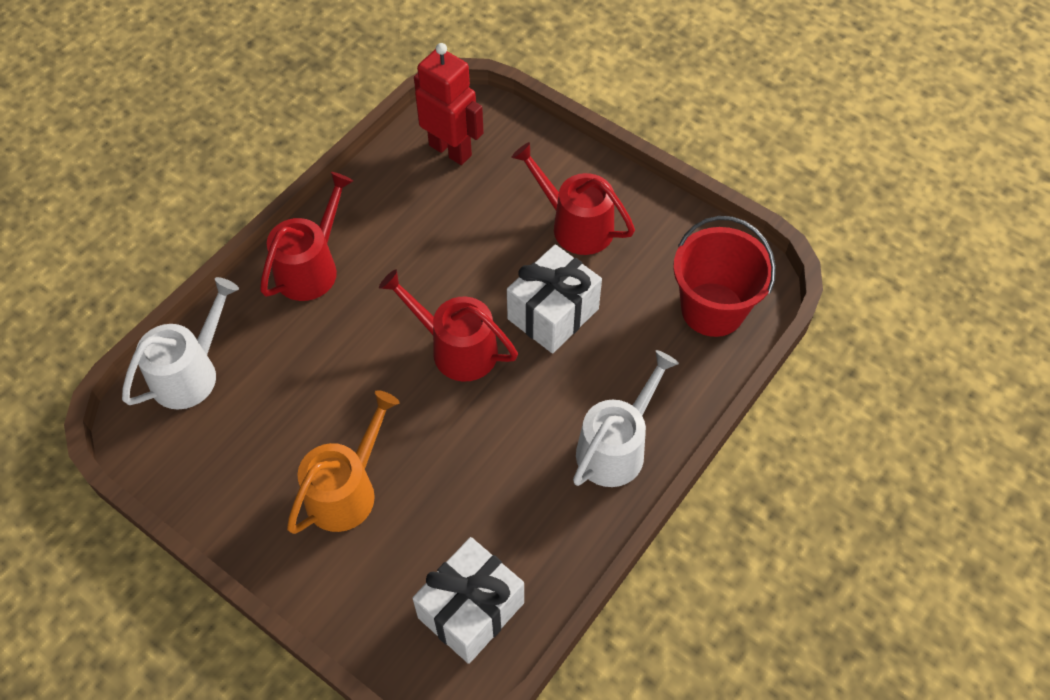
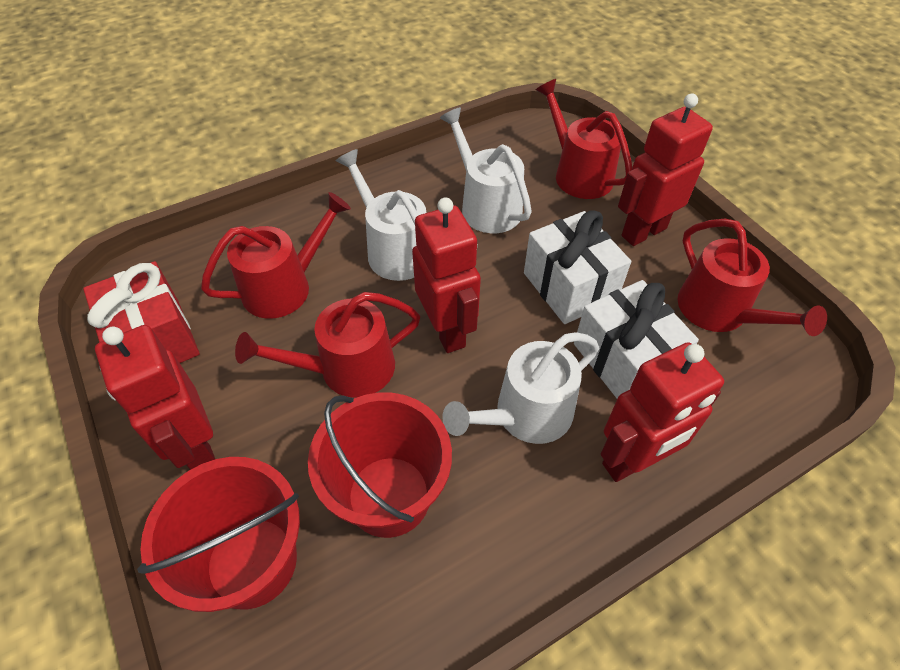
orange watering can: 1 -> 0
red bucket: 1 -> 2
red gift: 0 -> 1
red robot: 1 -> 4
red watering can: 3 -> 4
white watering can: 2 -> 3

